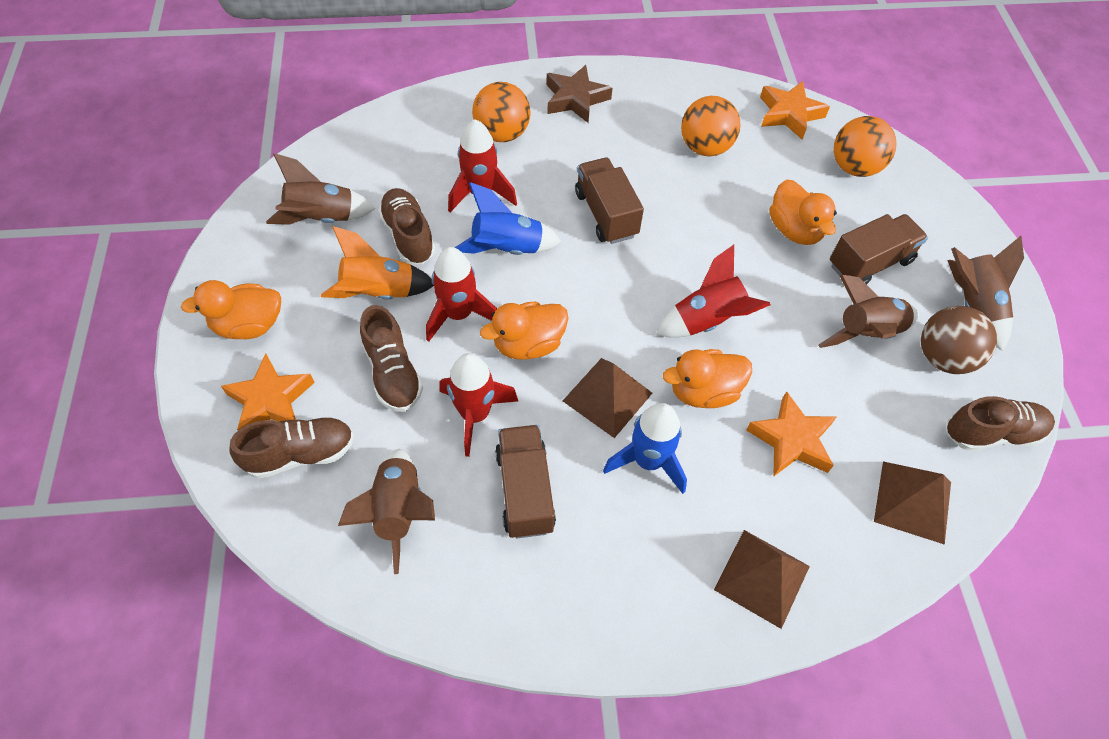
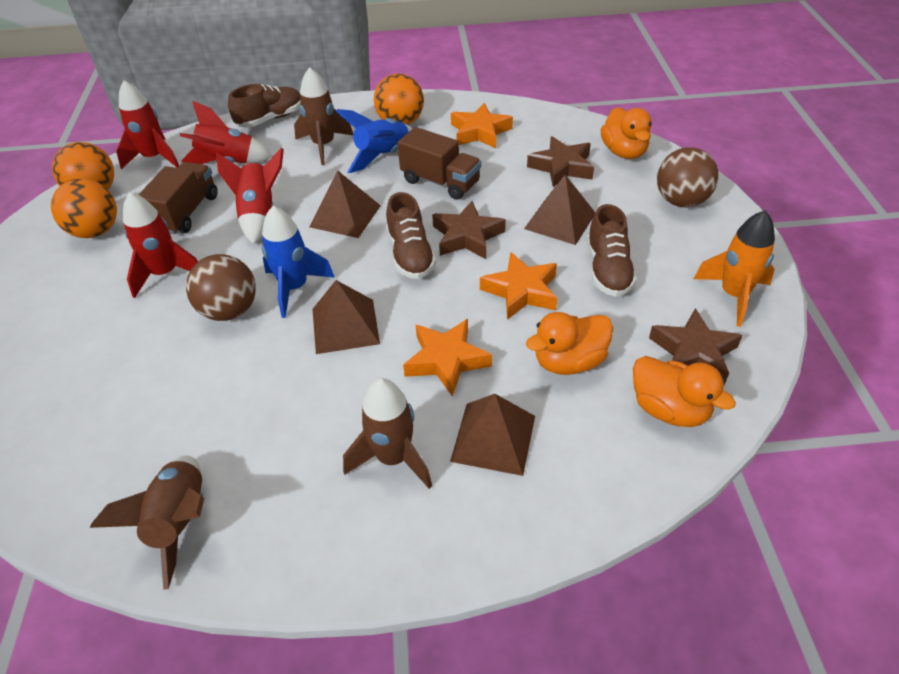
brown ball: 1 -> 2
brown pyramid: 3 -> 4
brown rocket: 4 -> 3
brown shoe: 4 -> 3
brown star: 1 -> 3
brown truck: 3 -> 2
orange duck: 4 -> 3

